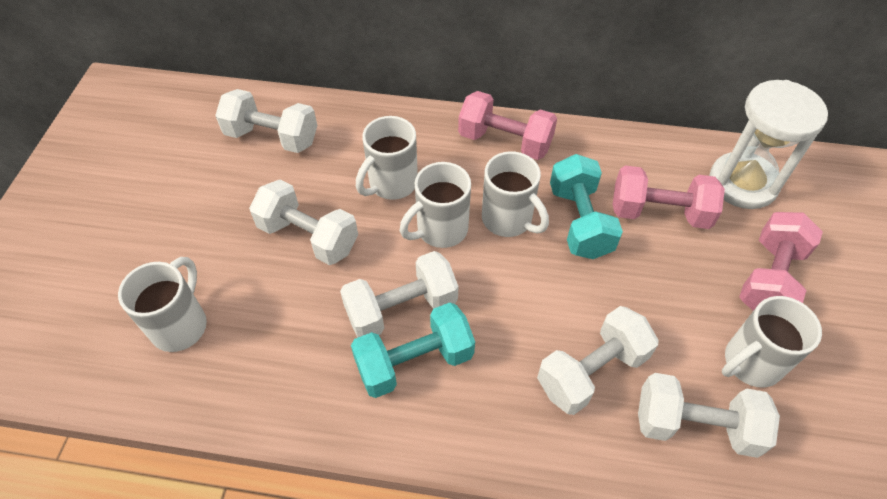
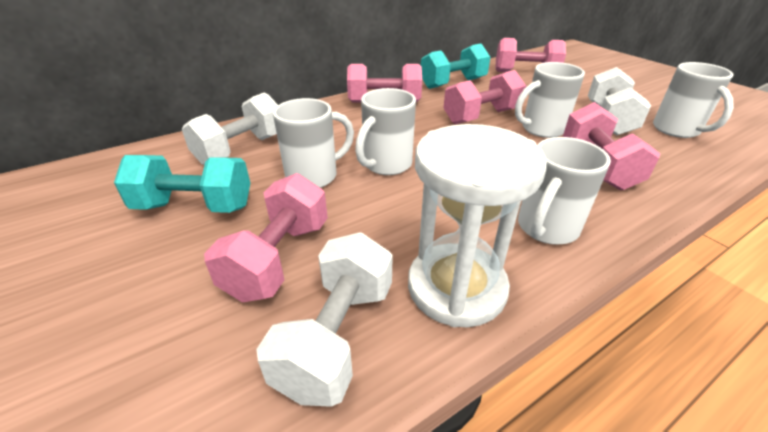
pink dumbbell: 3 -> 5
white dumbbell: 5 -> 3

